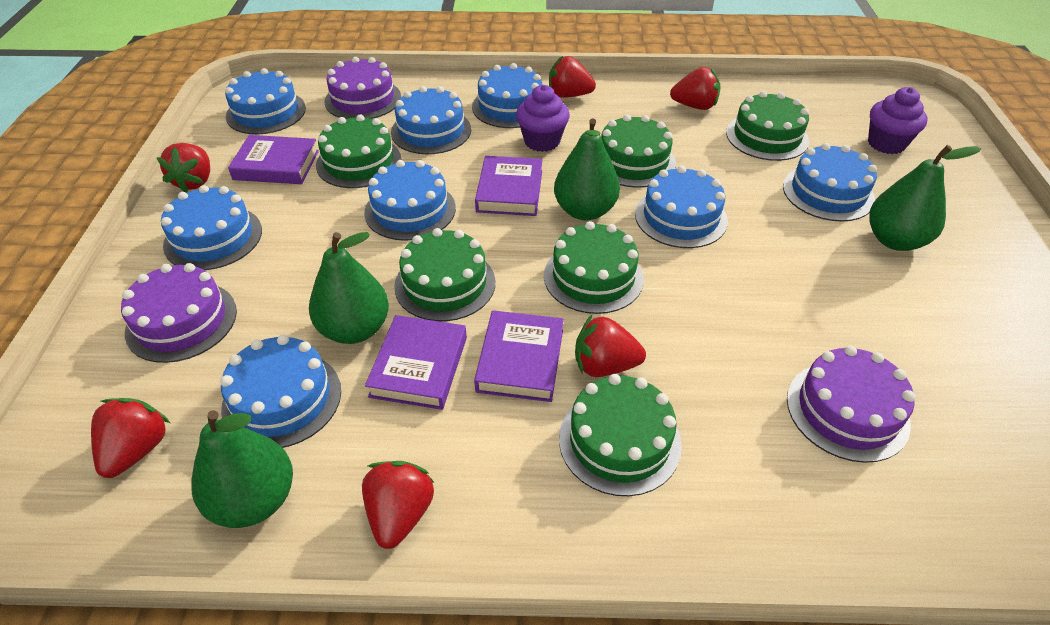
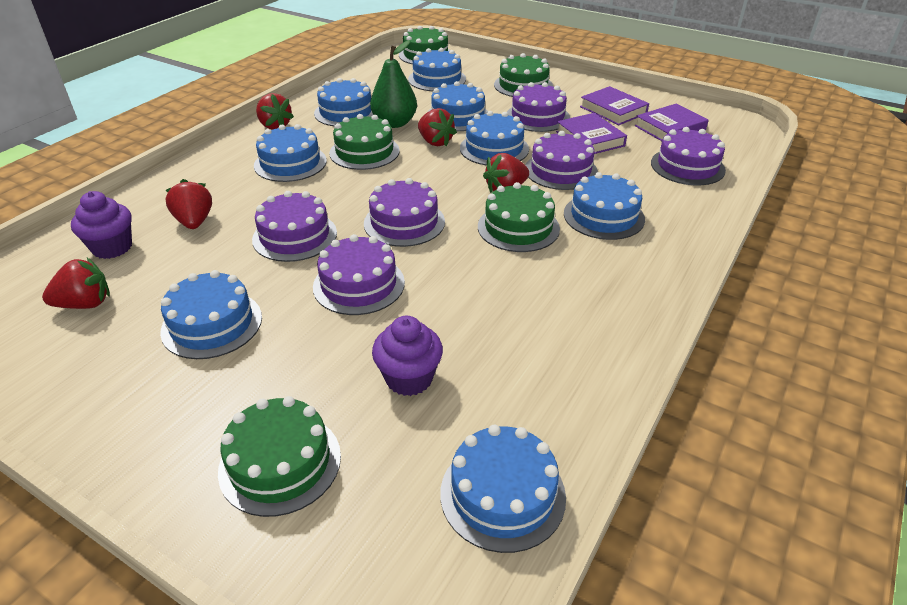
green cake: 6 -> 5
green pear: 4 -> 1
purple book: 4 -> 3
purple cake: 3 -> 6
red strawberry: 6 -> 5

